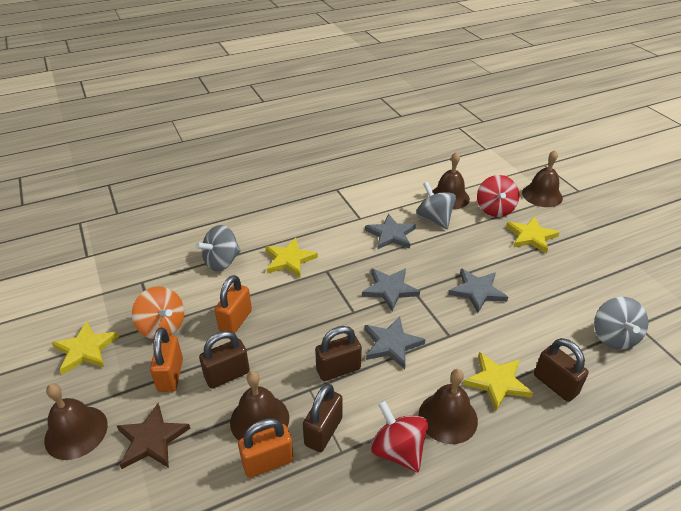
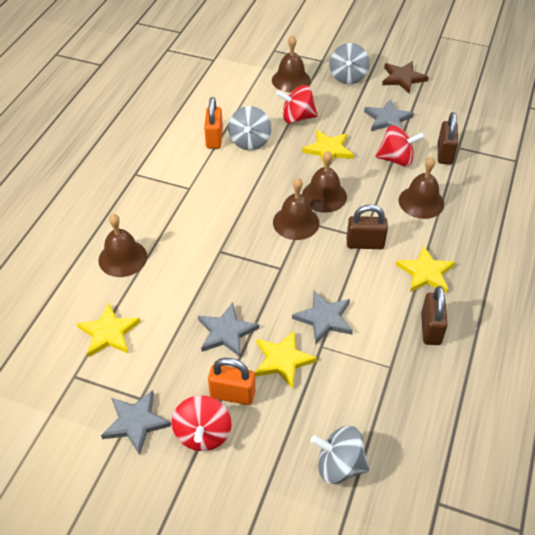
brown padlock: 4 -> 3
orange padlock: 3 -> 2
orange spinning top: 1 -> 0
red spinning top: 2 -> 3

